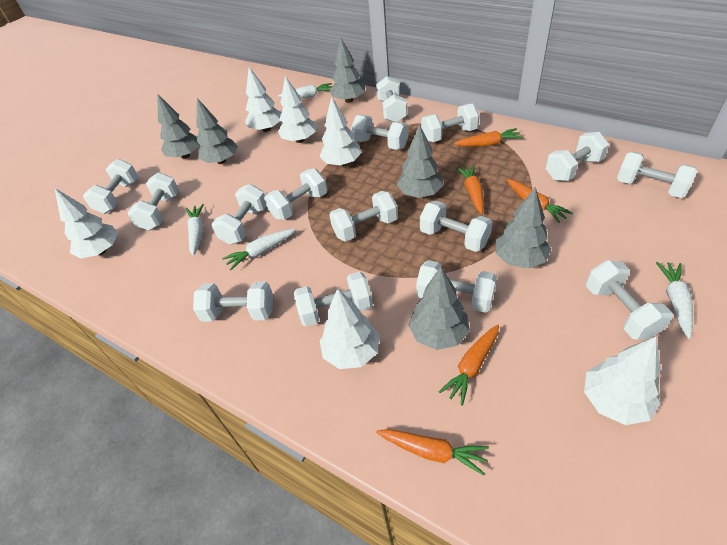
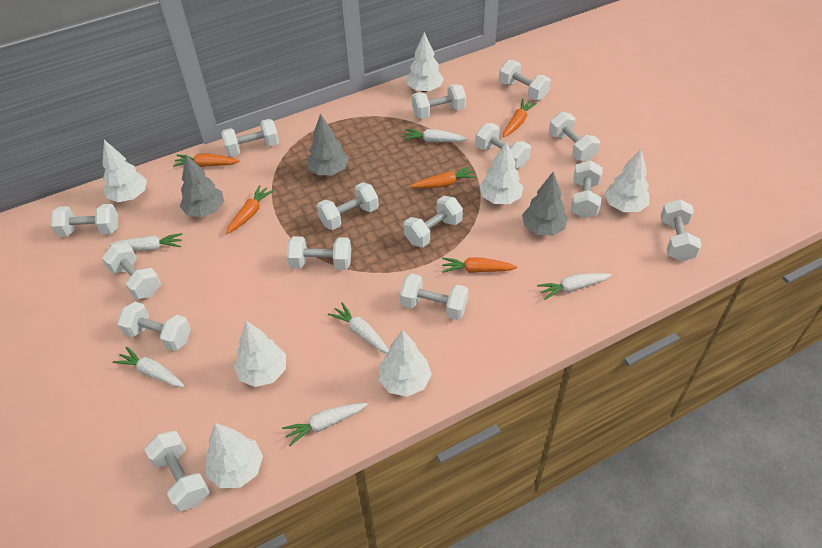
grey tree: 6 -> 3
white carrot: 4 -> 6
white tree: 6 -> 7

